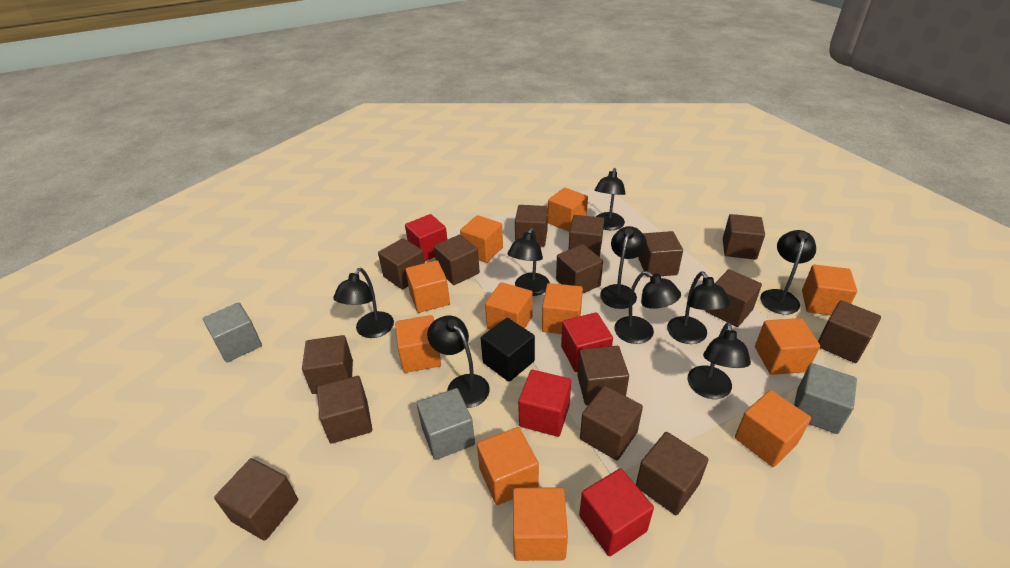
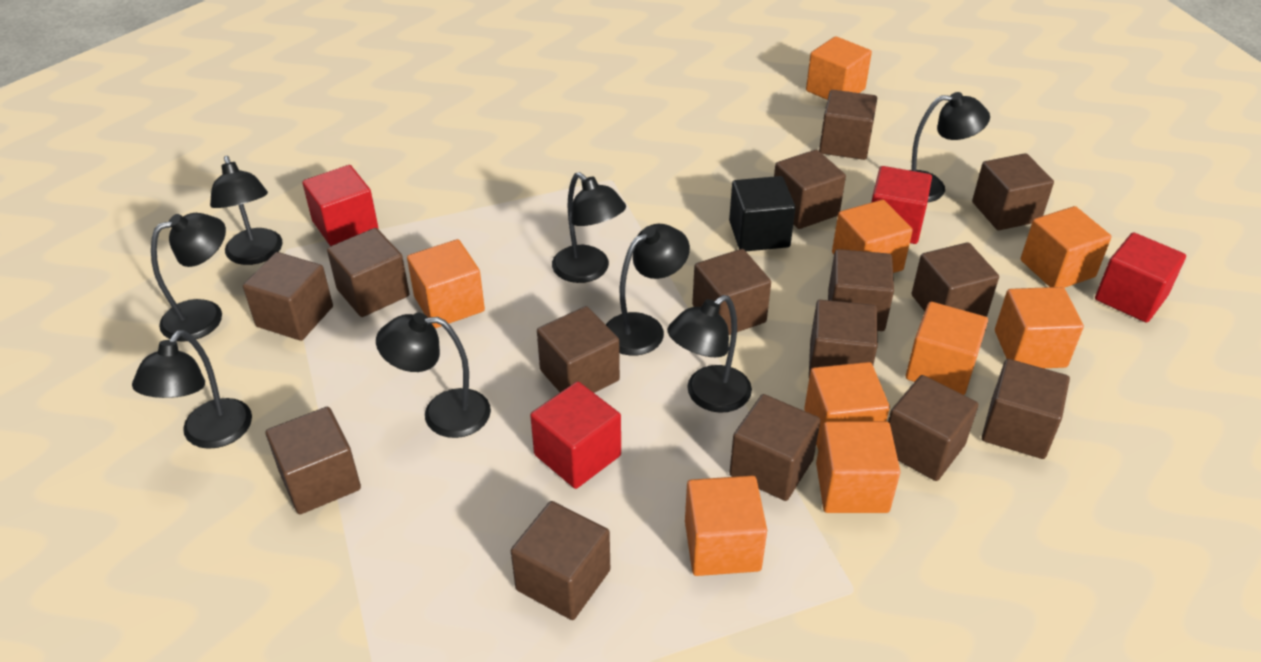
black lamp: 9 -> 8
grey cube: 3 -> 0
orange cube: 11 -> 9

